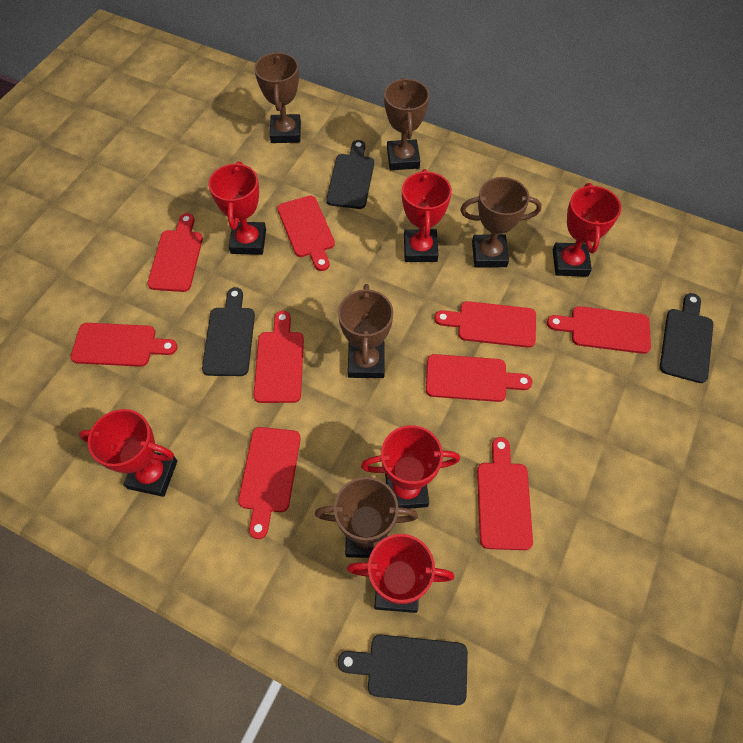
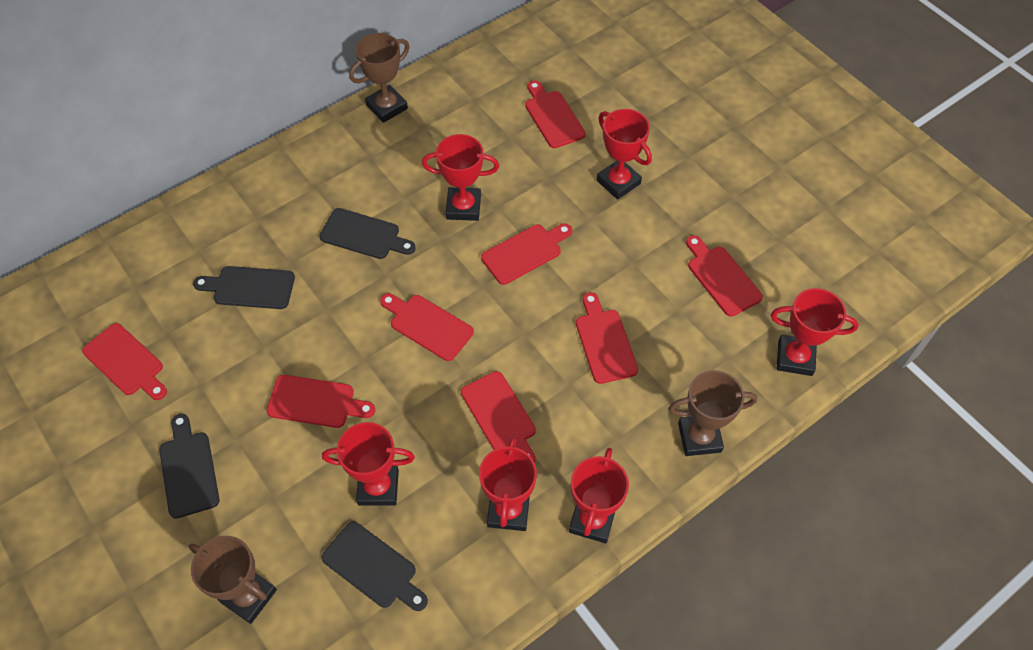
brown trophy: 5 -> 3
red cutting board: 9 -> 8

